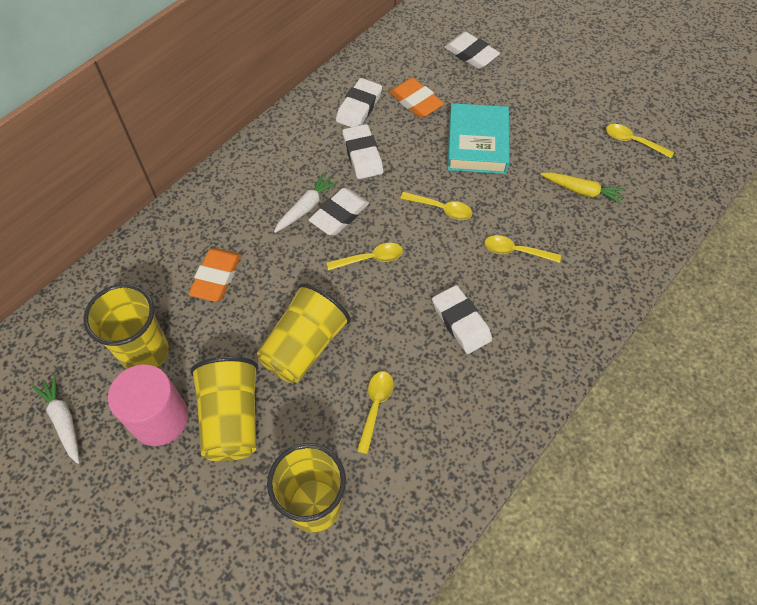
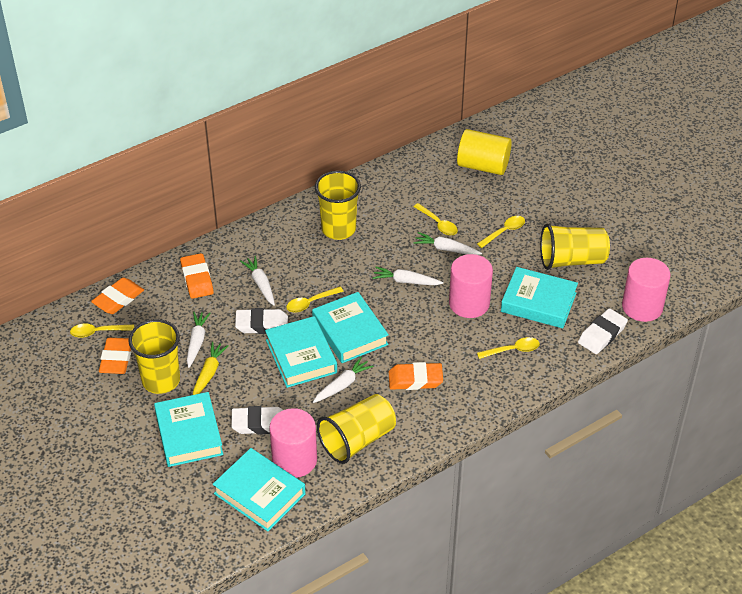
orange eraser: 2 -> 4
pink cylinder: 1 -> 3
turquoise book: 1 -> 5
white carrot: 2 -> 5
white eraser: 5 -> 3
yellow cylinder: 0 -> 1

